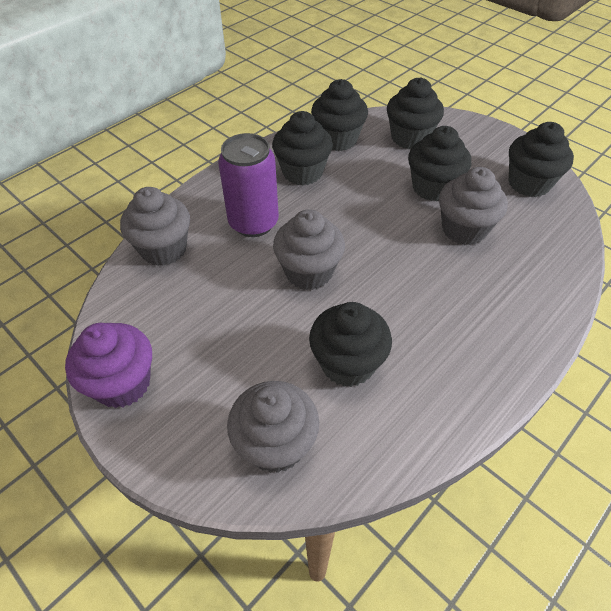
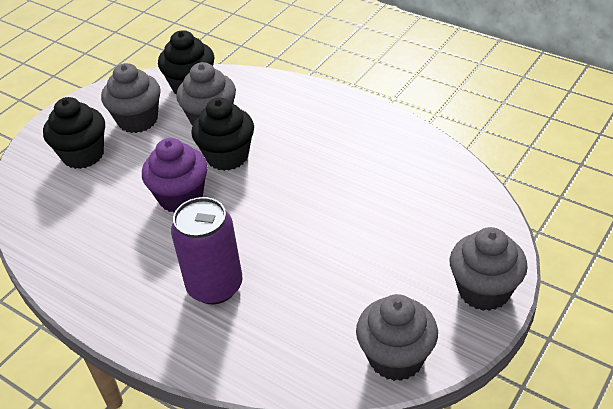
black cupcake: 6 -> 3

